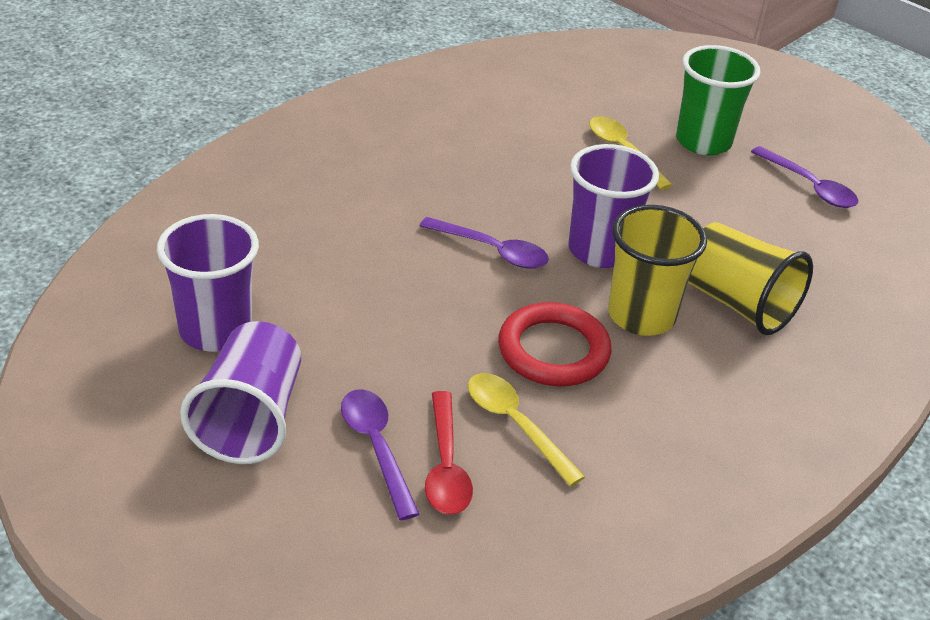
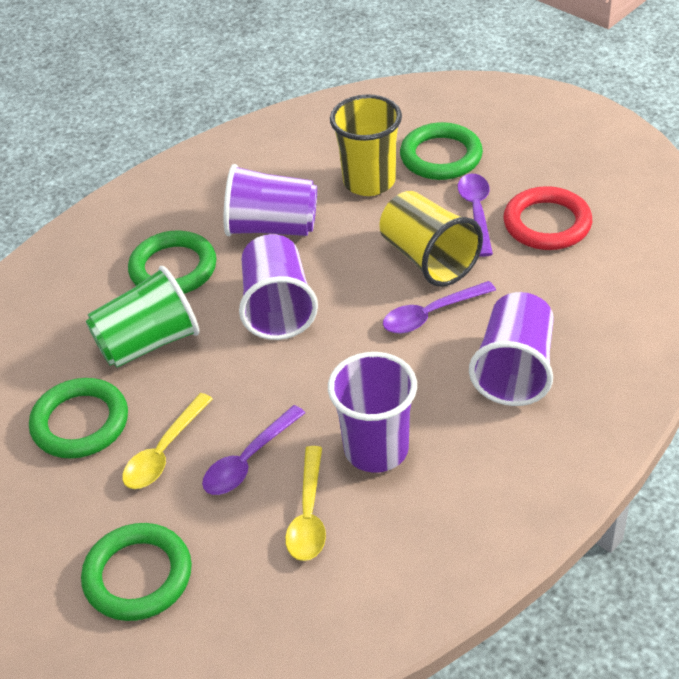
green ring: 0 -> 4
purple cup: 3 -> 4
red spoon: 1 -> 0

